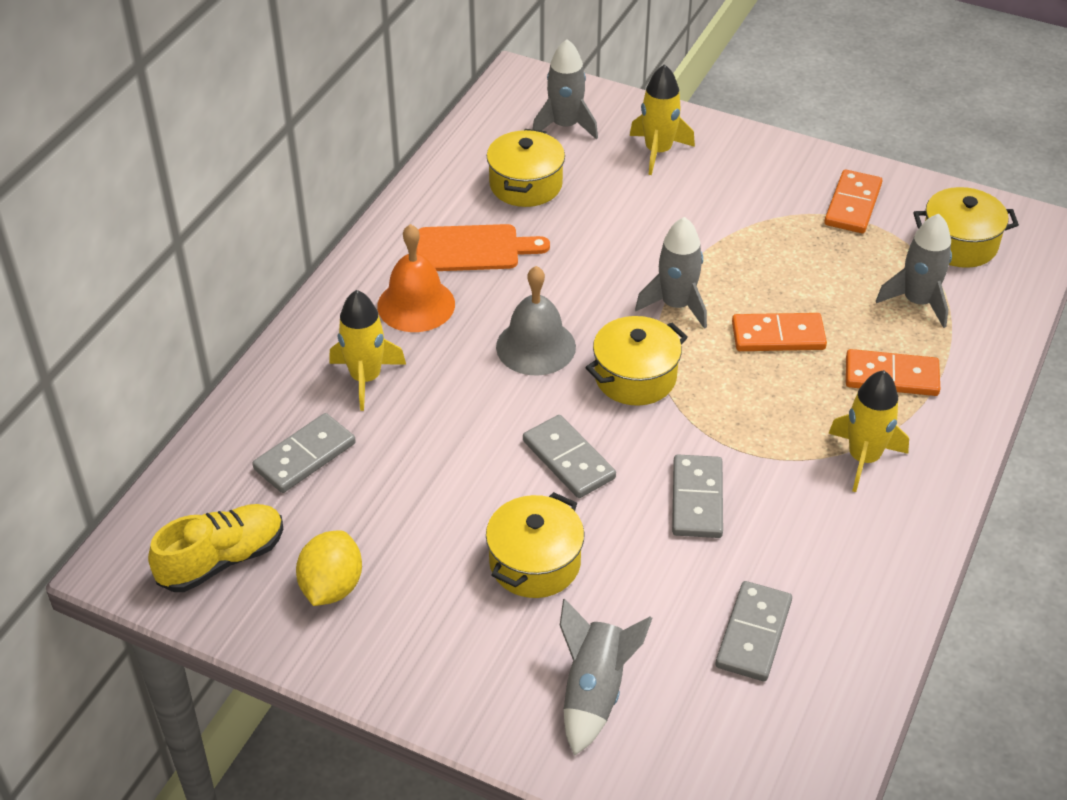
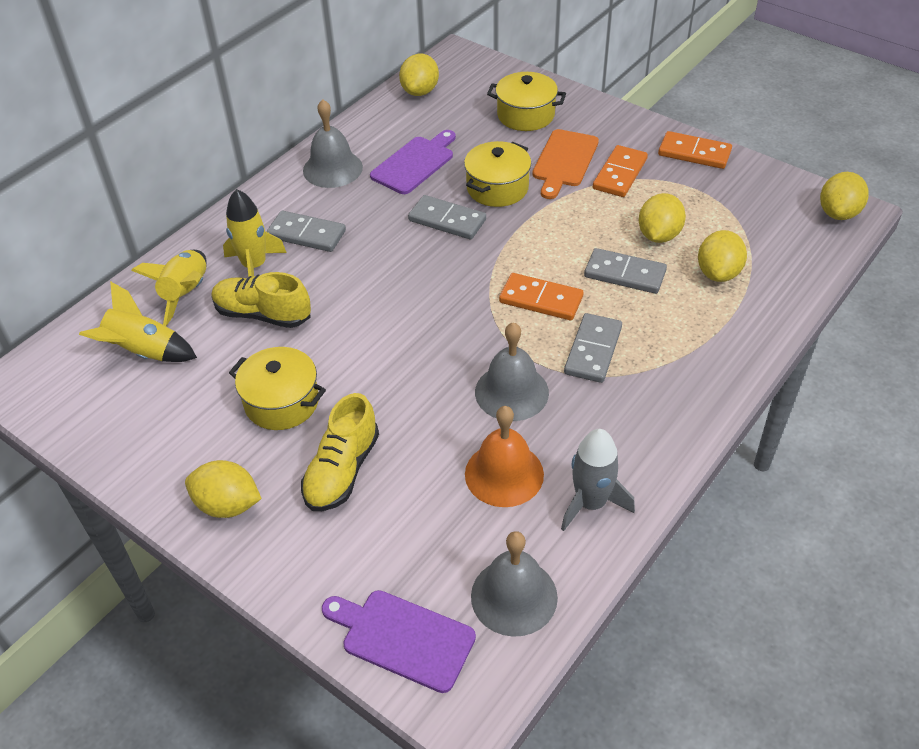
grey bell: 1 -> 3
grey rocket: 4 -> 1
purple cutting board: 0 -> 2
yellow lemon: 1 -> 5
yellow pot: 4 -> 3
yellow shoe: 1 -> 2

